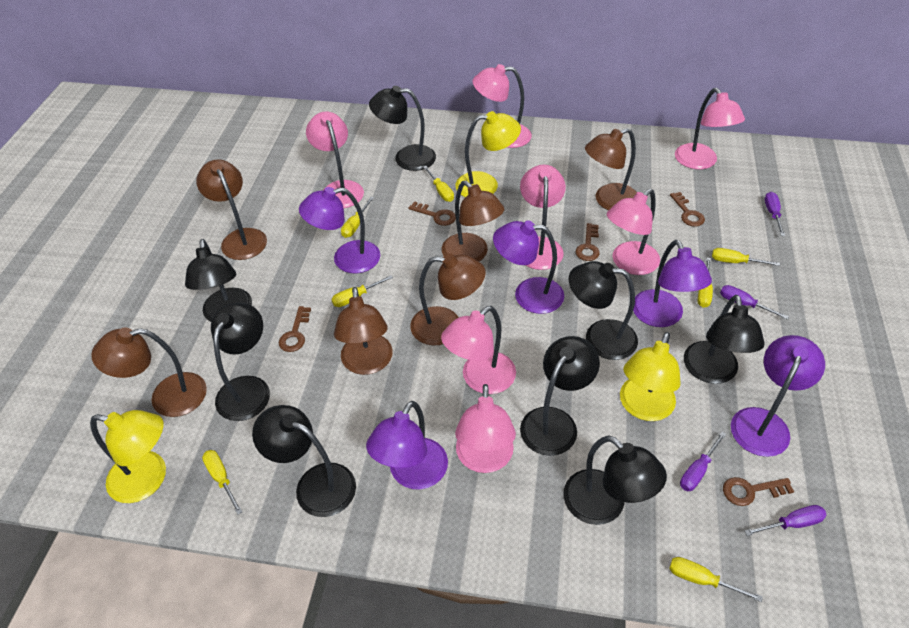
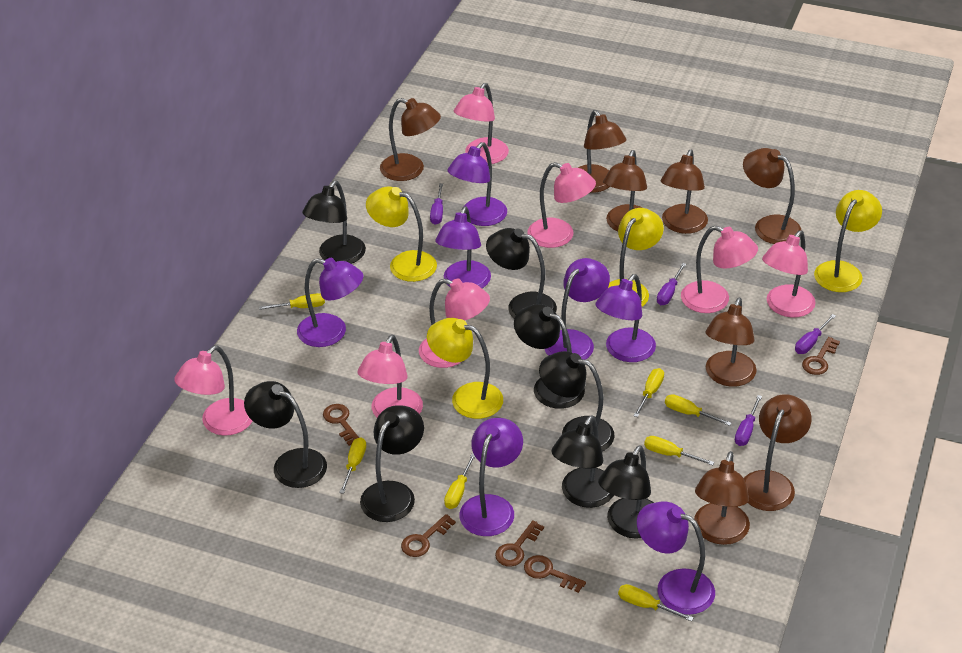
brown lamp: 6 -> 8
purple lamp: 5 -> 7
yellow lamp: 3 -> 4

